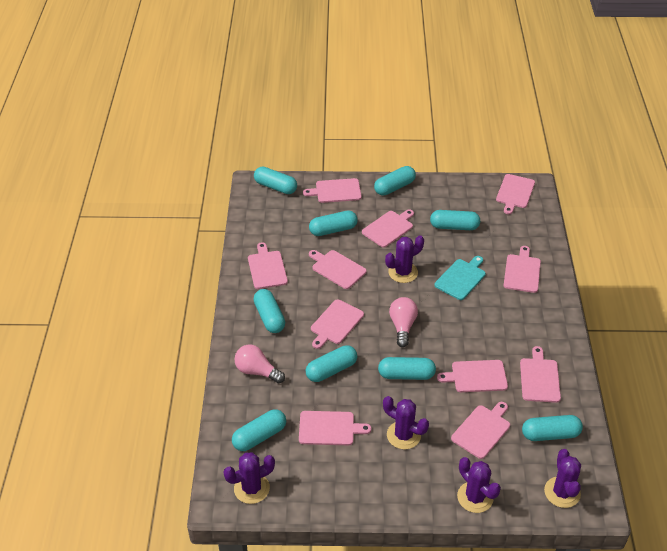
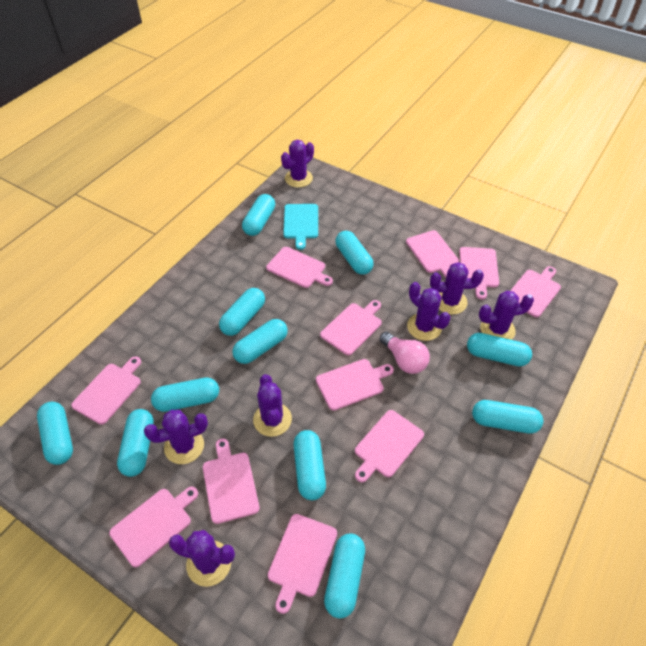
pink light bulb: 2 -> 1
purple cactus: 5 -> 7
turquoise capsule: 9 -> 11

